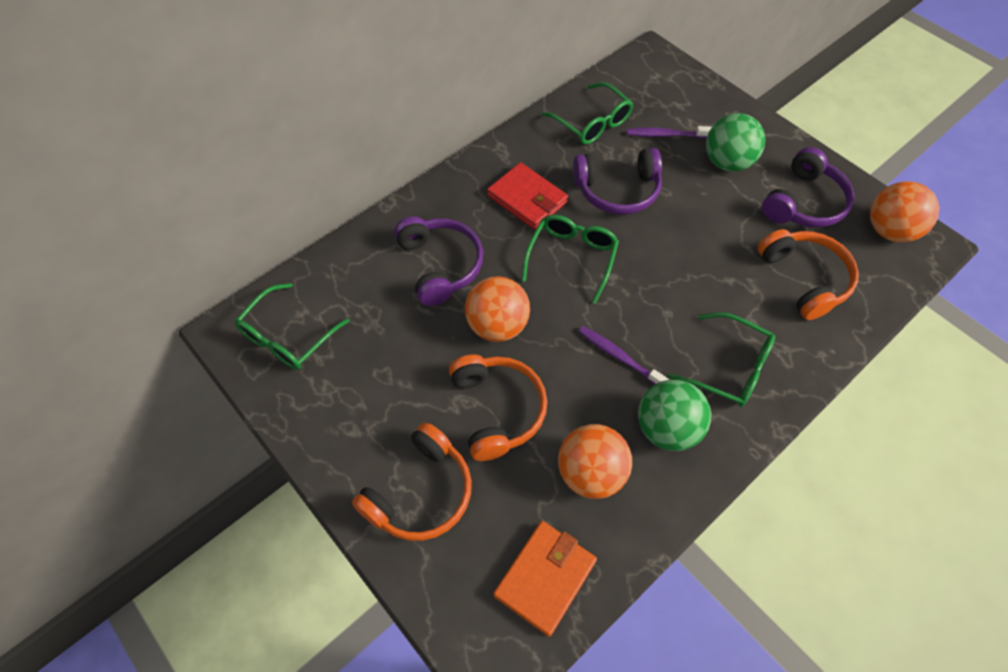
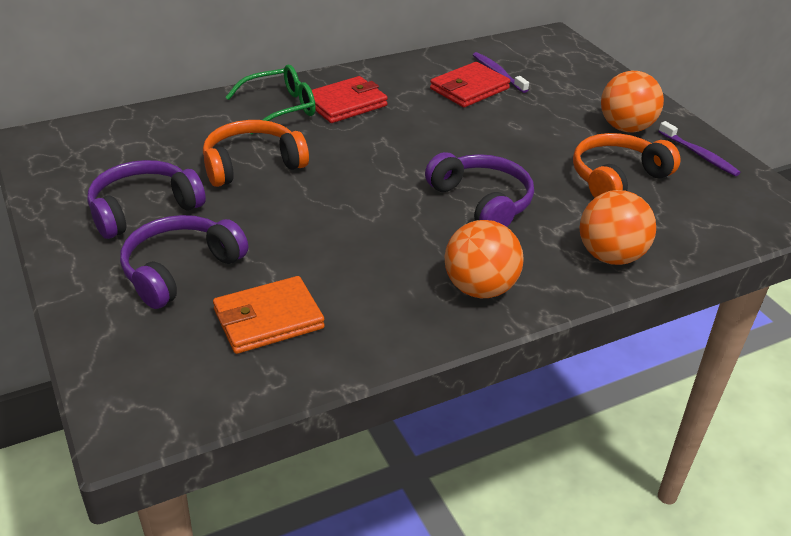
green ball: 2 -> 0
green glasses: 4 -> 1
orange headphones: 3 -> 2
red wallet: 1 -> 2

